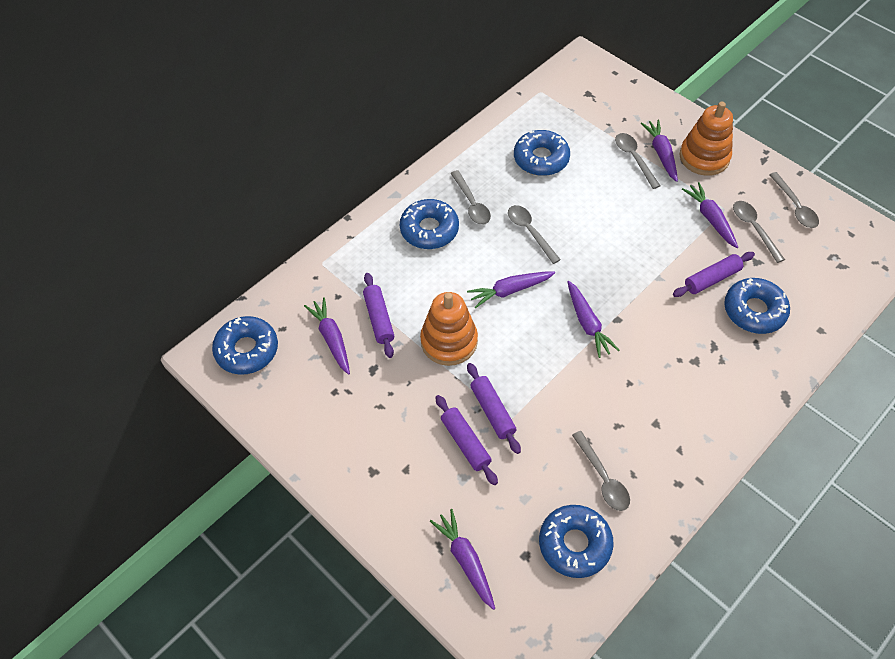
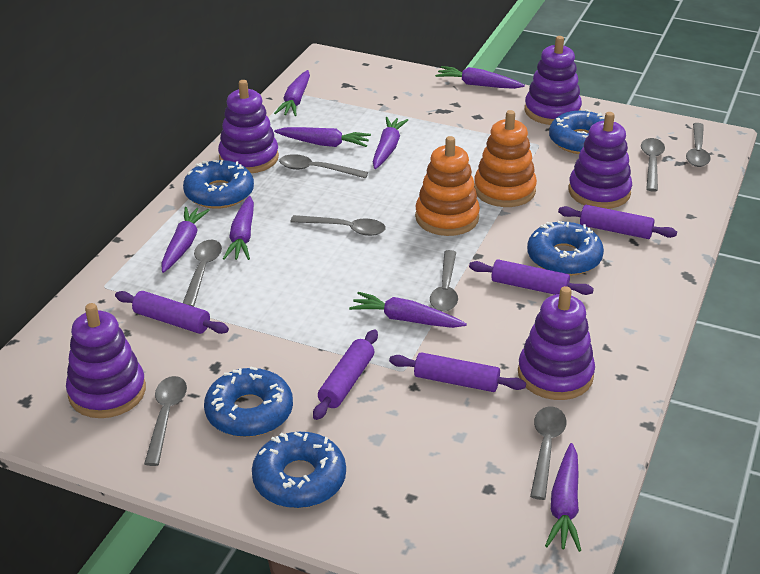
grey spoon: 6 -> 8
purple carrot: 6 -> 8
purple rolling pin: 4 -> 5
purple stacking toy: 0 -> 5

